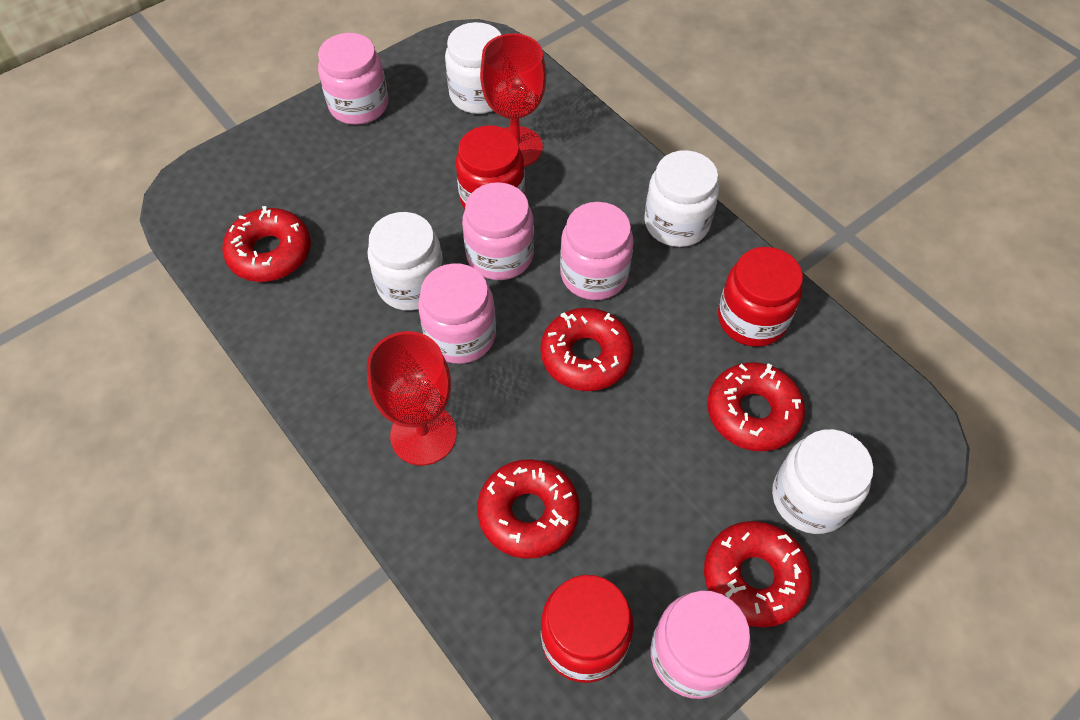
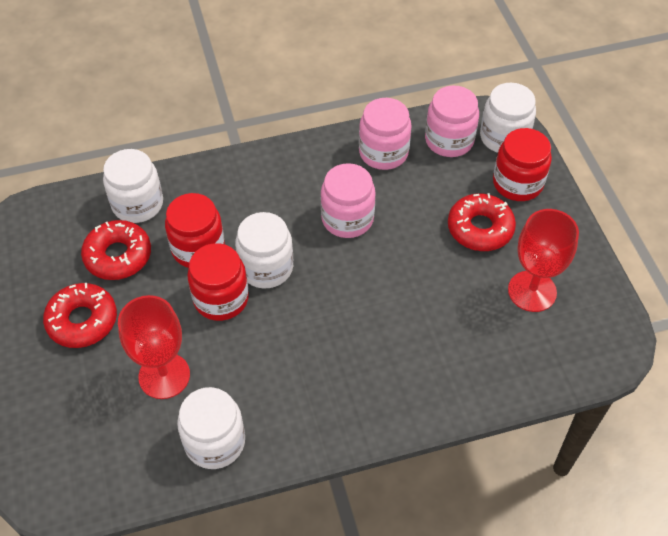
pink jar: 5 -> 3
red donut: 5 -> 3

